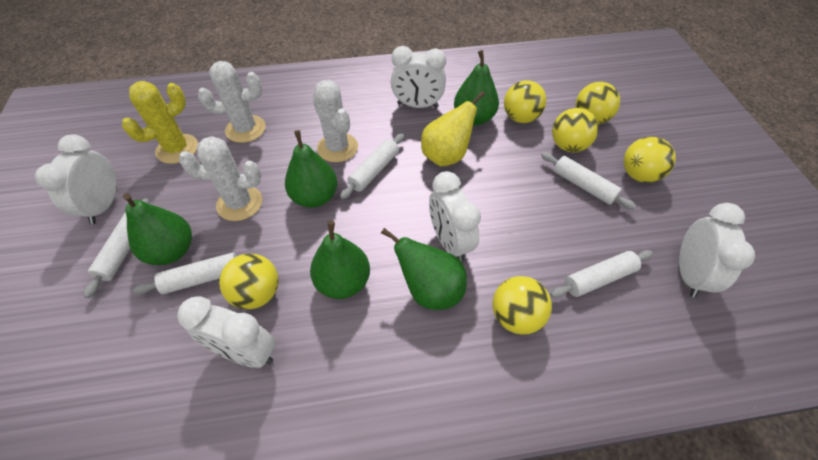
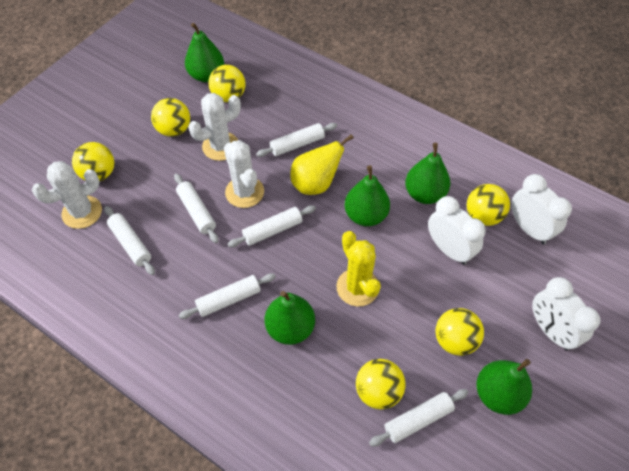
white clock: 5 -> 3
white rolling pin: 5 -> 6

